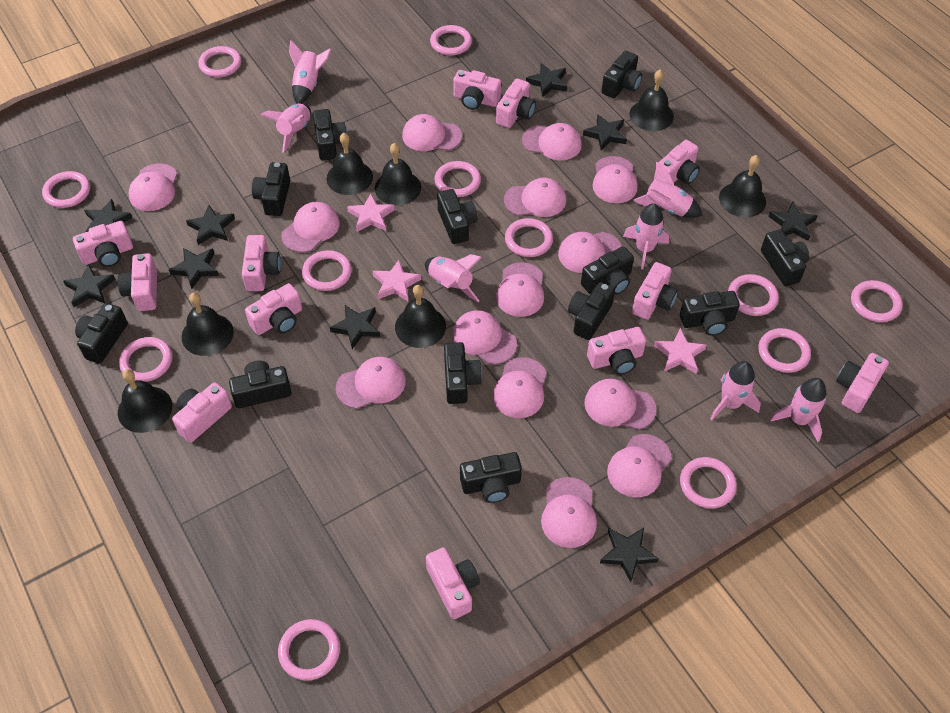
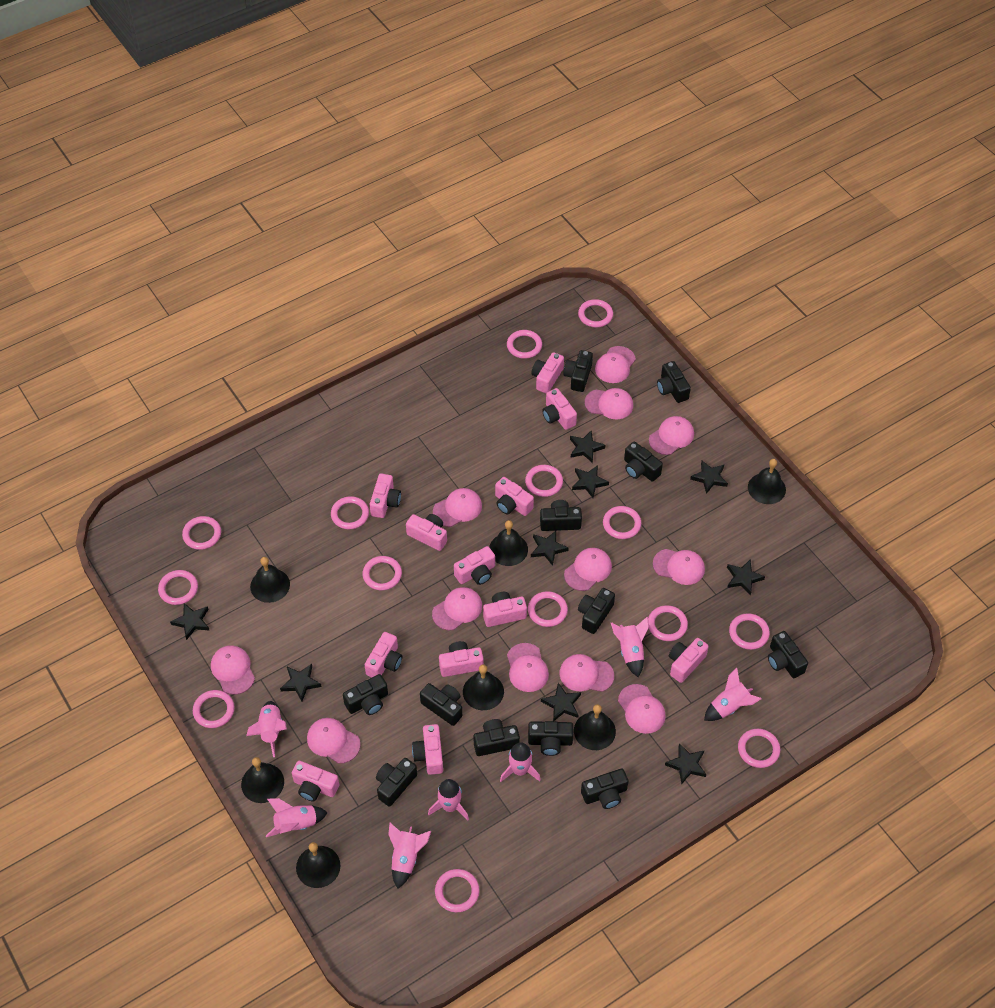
pink cap: 14 -> 12
pink ring: 12 -> 14
pink star: 3 -> 0

